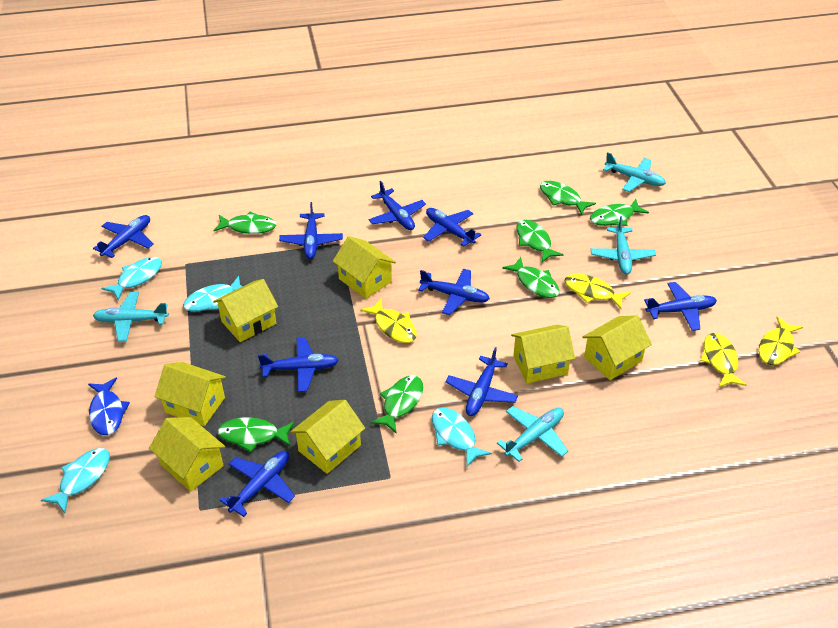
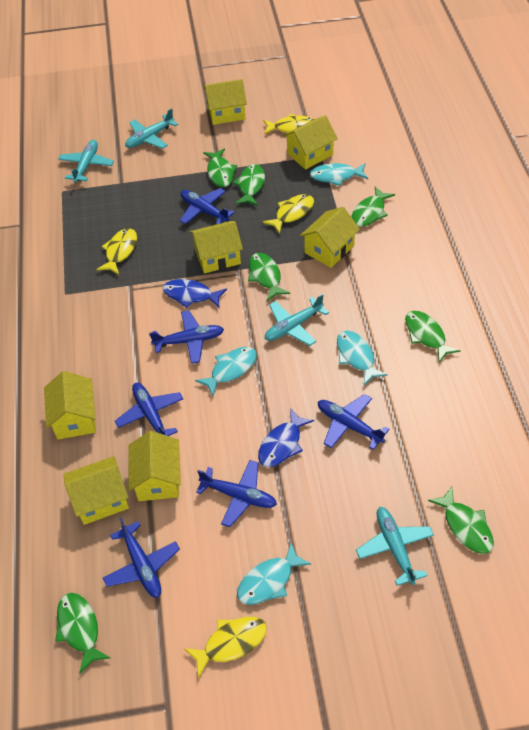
blue fish: 1 -> 2
blue plane: 9 -> 6

